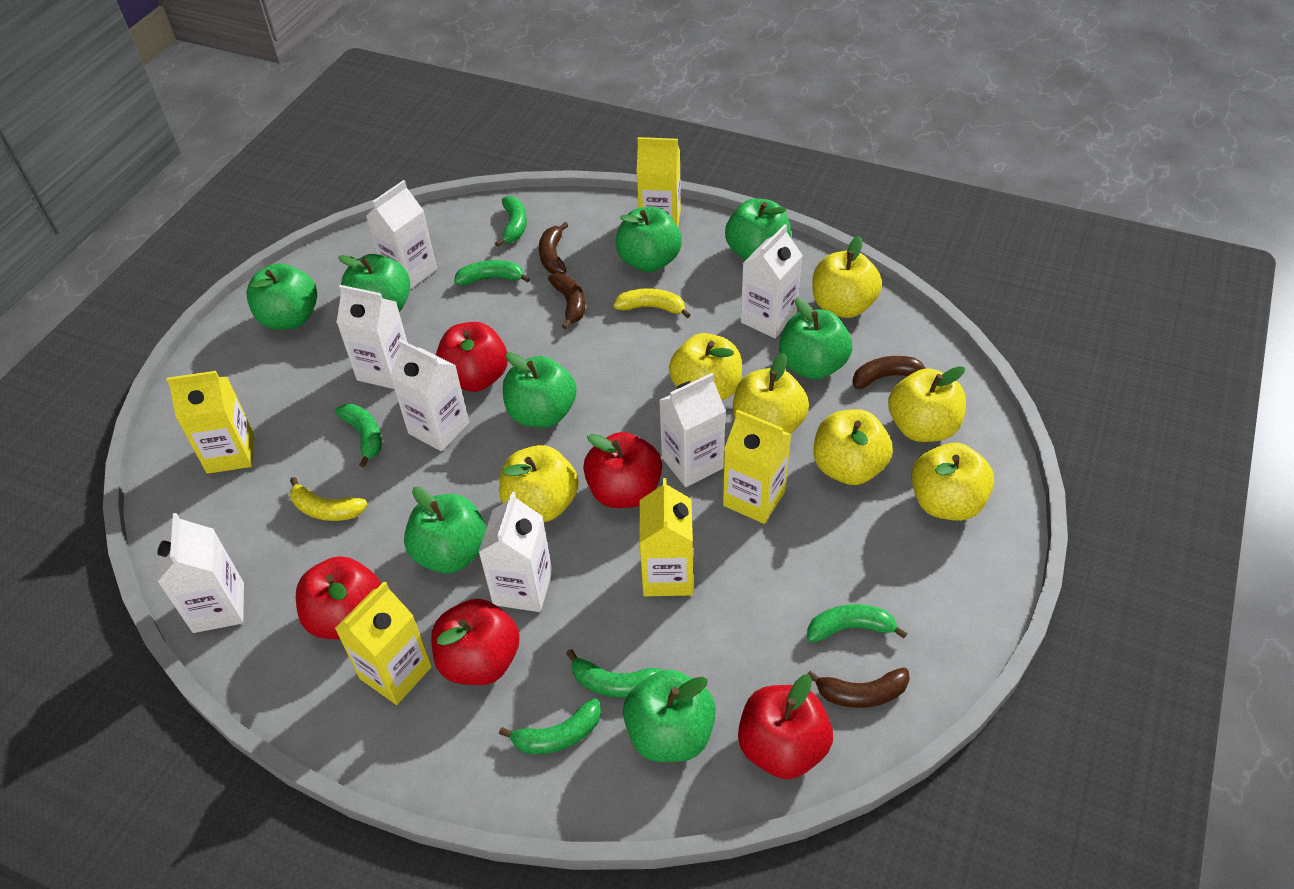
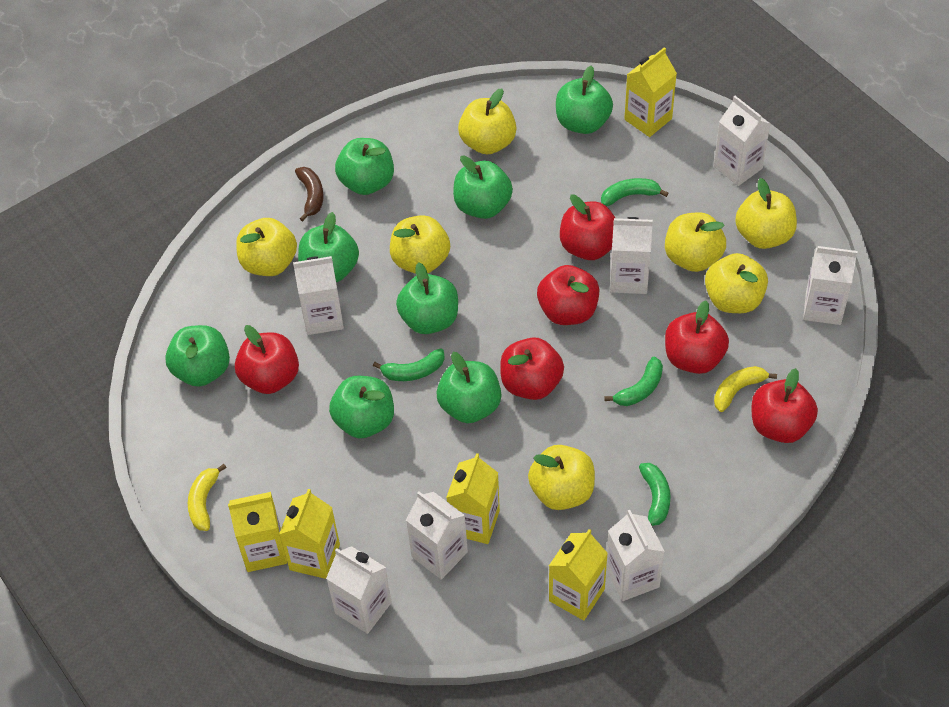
brown banana: 4 -> 1
green banana: 6 -> 4
red apple: 5 -> 6

